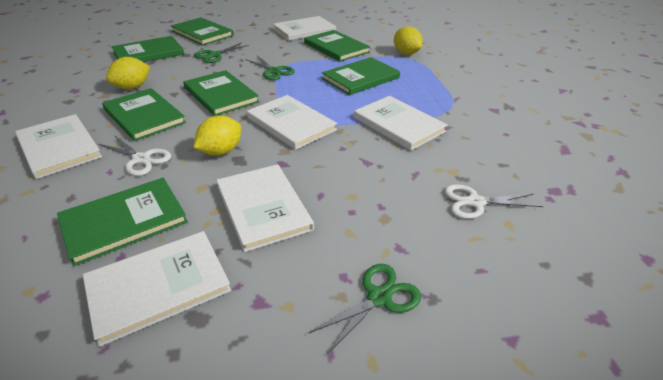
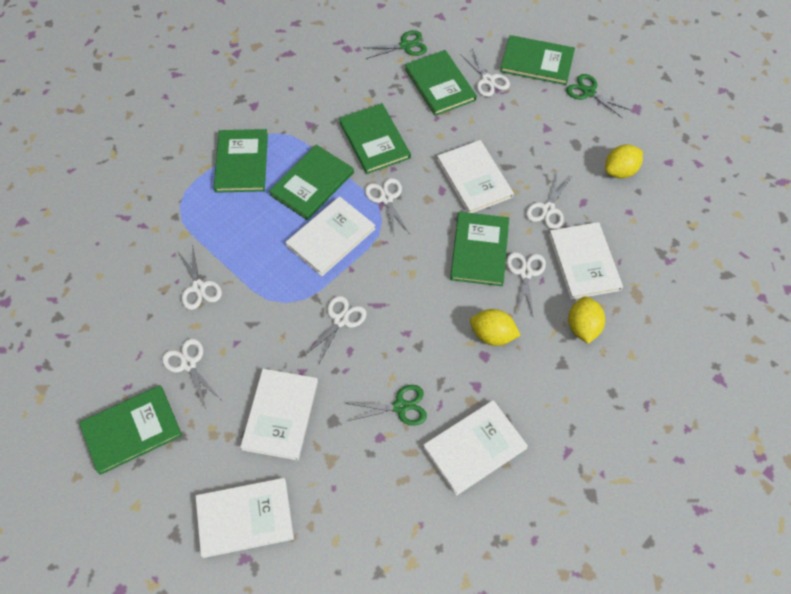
white scissors: 2 -> 7

